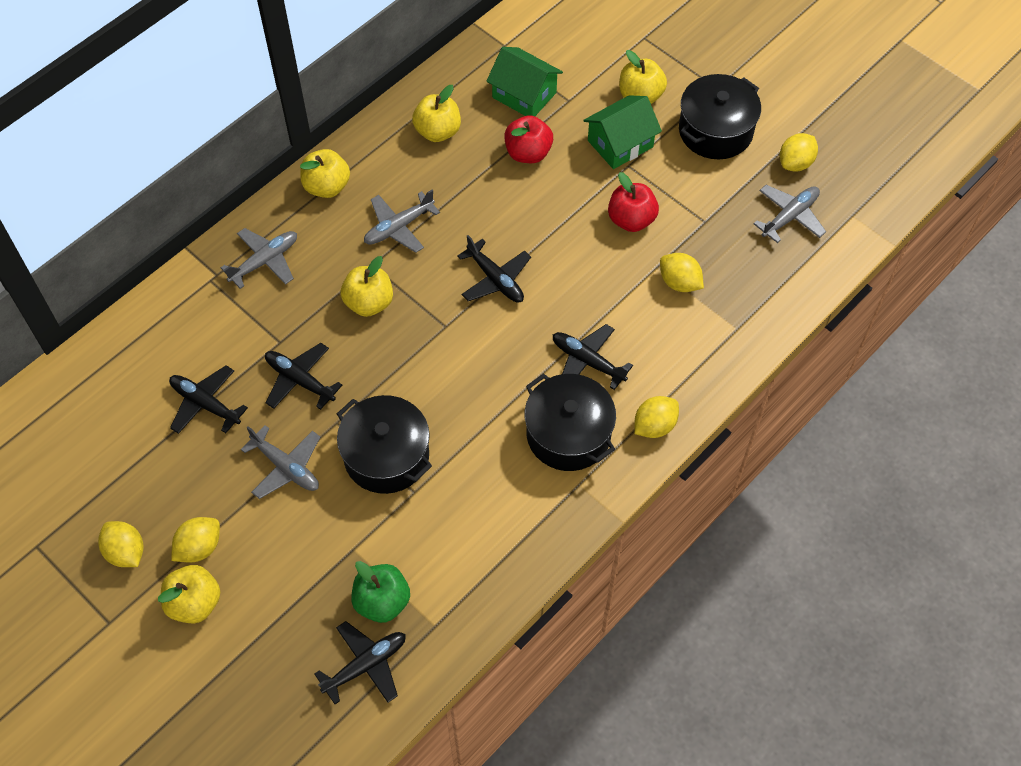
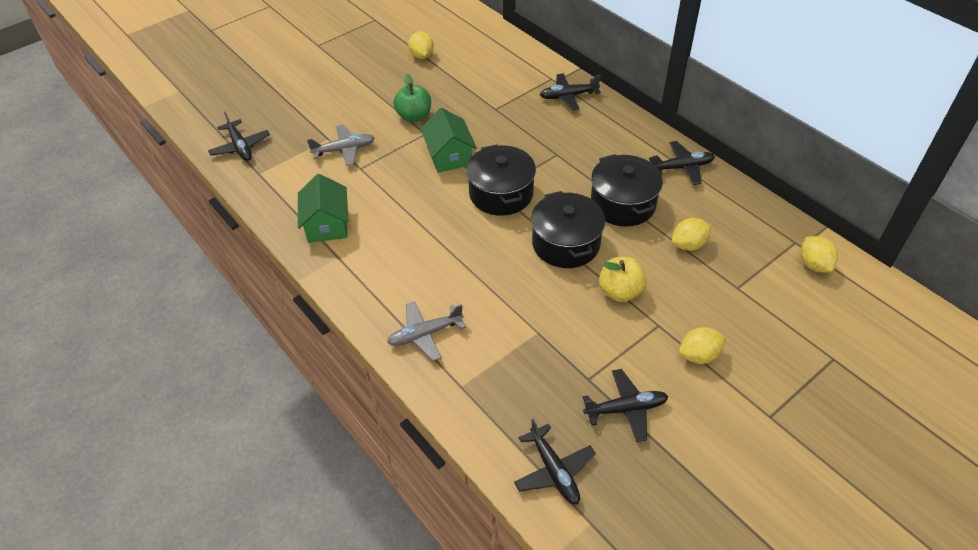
grey plane: 4 -> 2
red apple: 2 -> 0
yellow apple: 5 -> 1
yellow lemon: 5 -> 4

